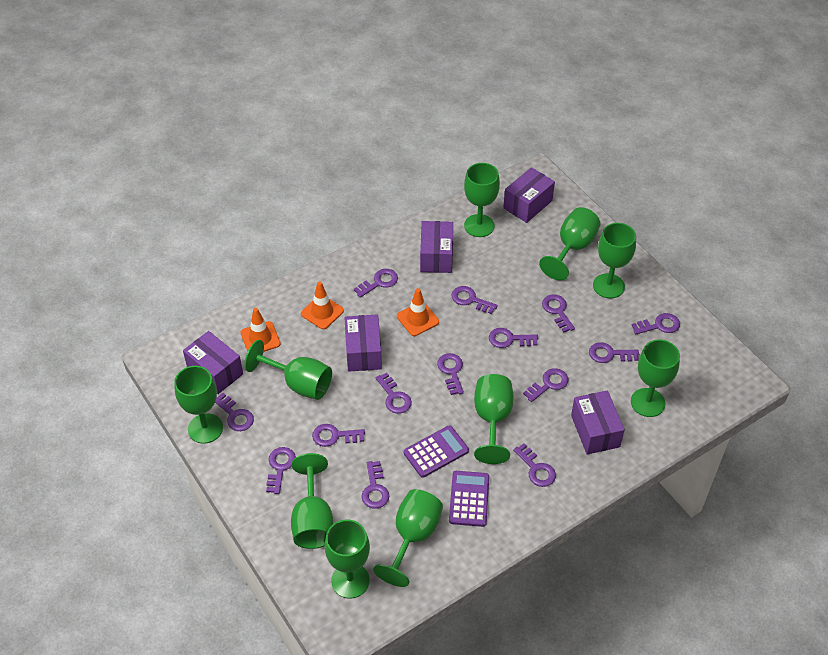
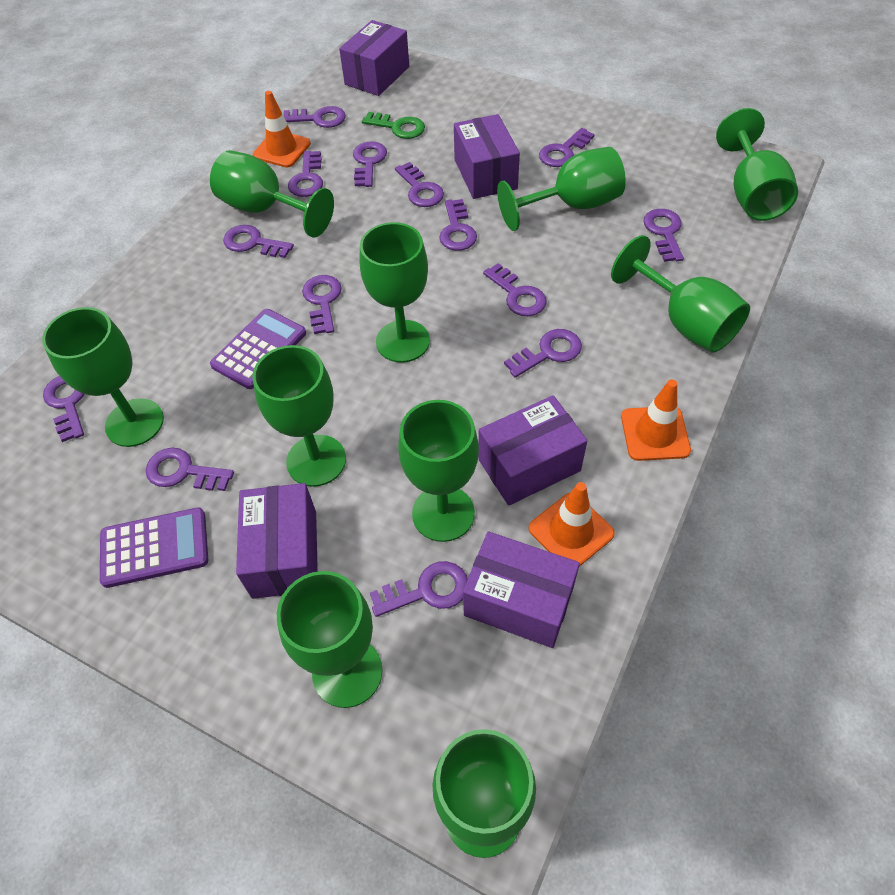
green key: 0 -> 1

